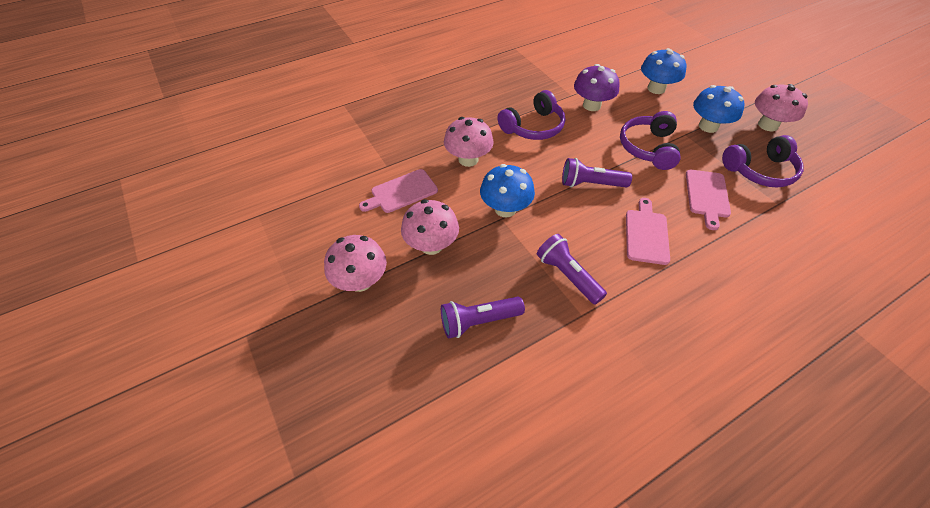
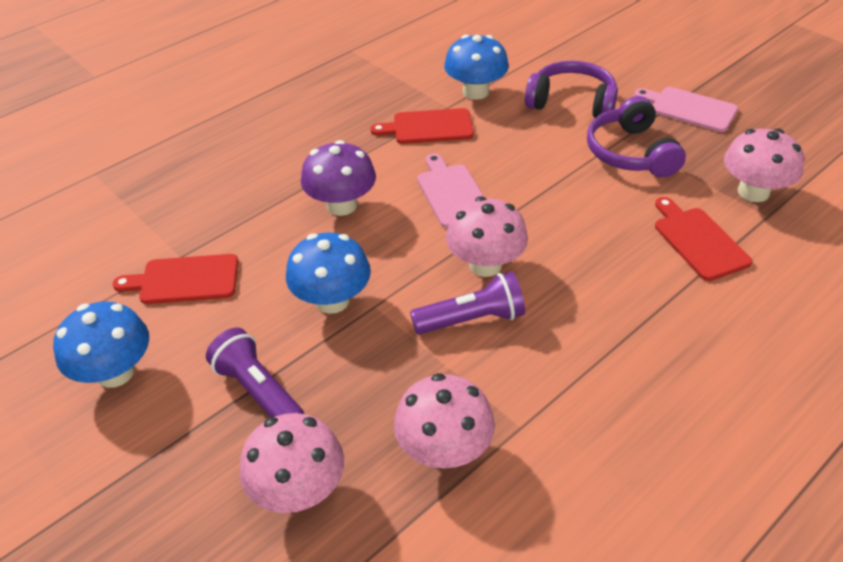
pink cutting board: 3 -> 2
purple flashlight: 3 -> 2
purple headphones: 3 -> 2
red cutting board: 0 -> 3

